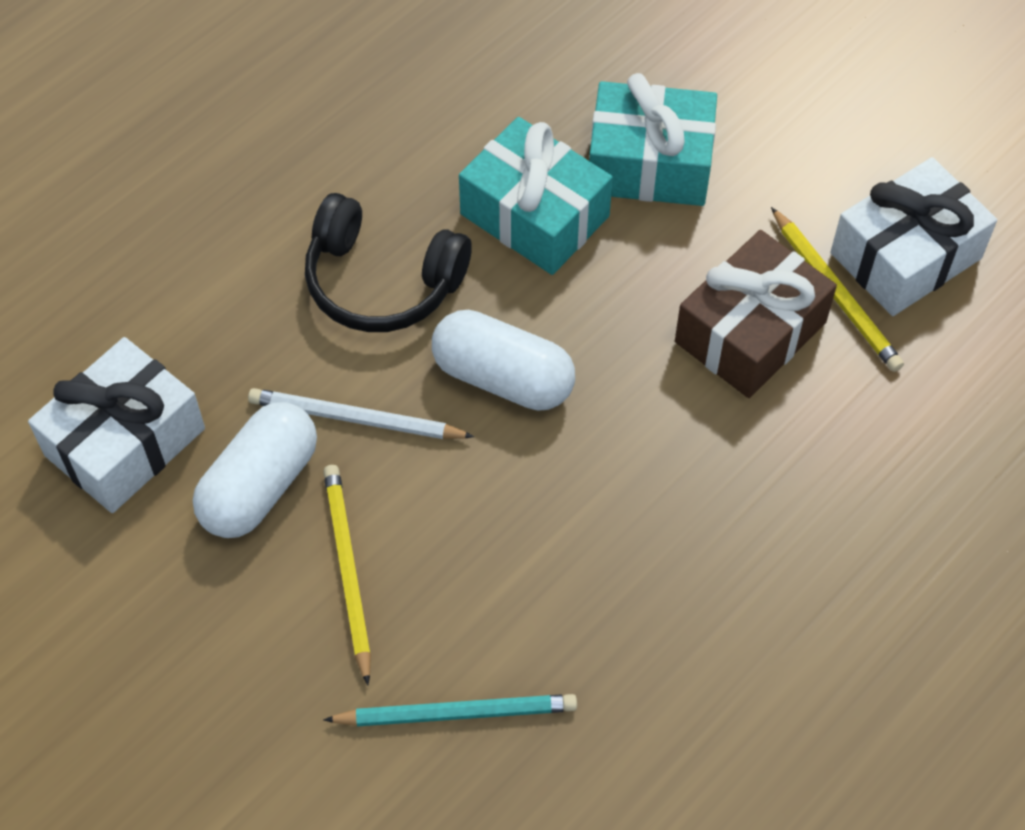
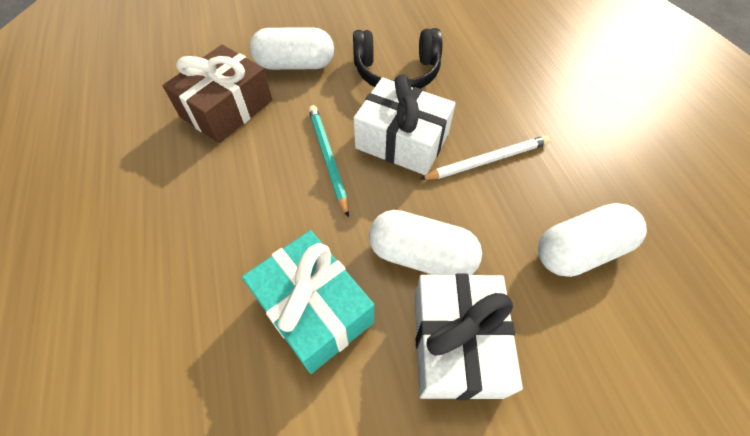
turquoise gift: 2 -> 1
white capsule: 2 -> 3
yellow pencil: 2 -> 0

